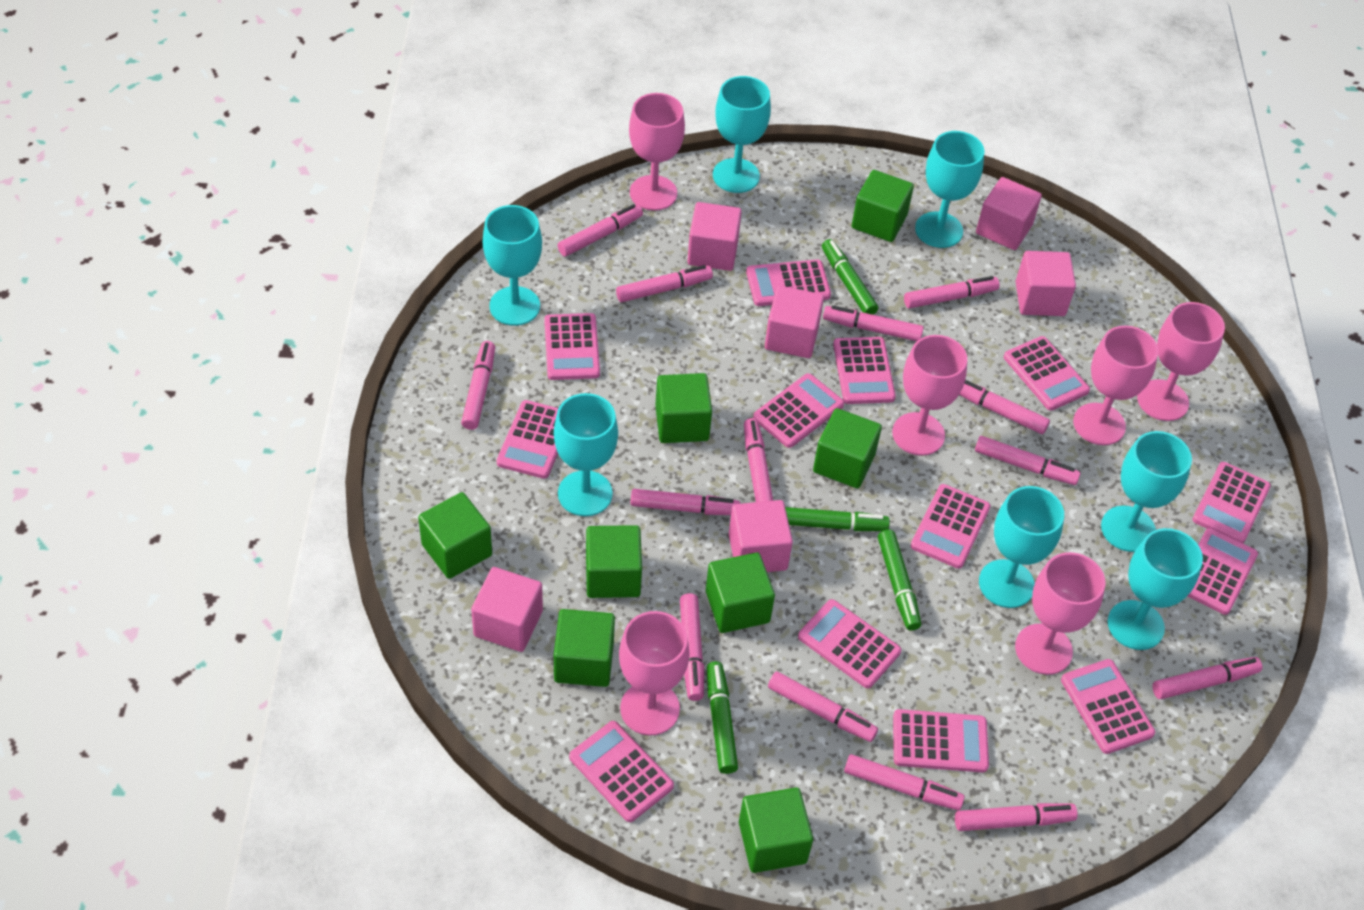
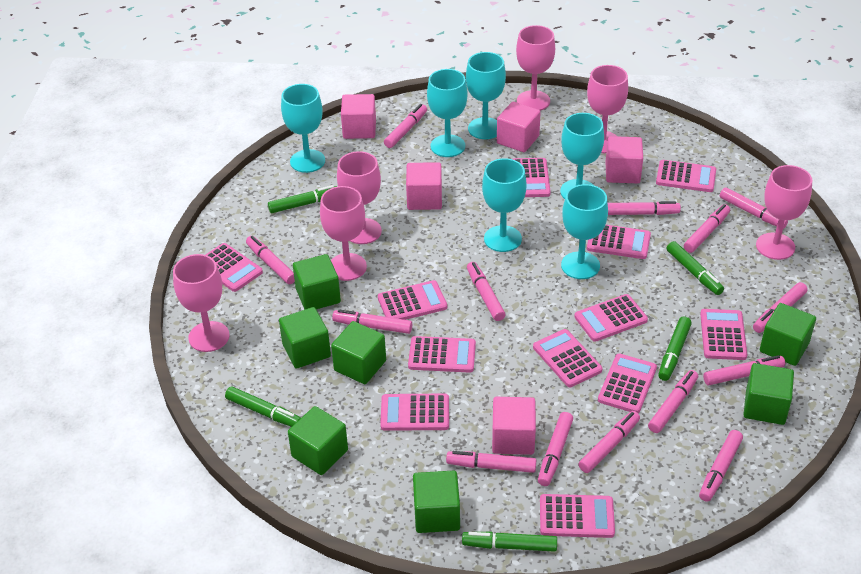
green cube: 8 -> 7
green marker: 4 -> 5
pink calculator: 13 -> 12
pink cube: 6 -> 5
turquoise goblet: 7 -> 6

